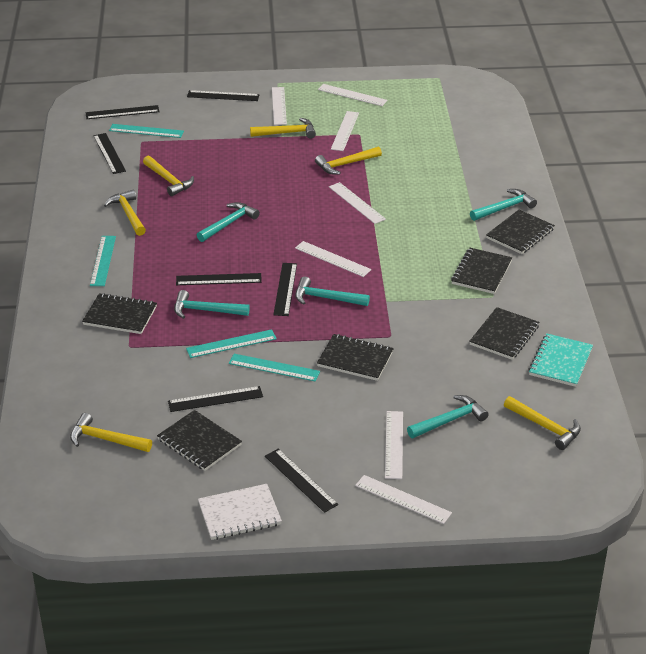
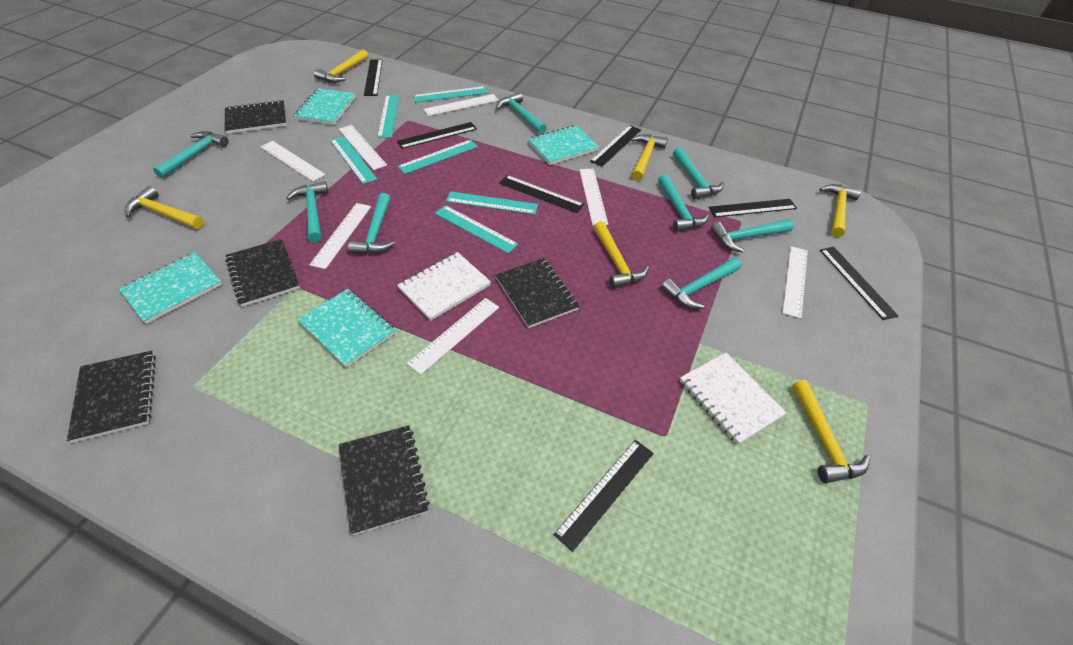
black notebook: 6 -> 5
turquoise hammer: 5 -> 8
turquoise notebook: 1 -> 4
turquoise ruler: 4 -> 6
white notebook: 1 -> 2

